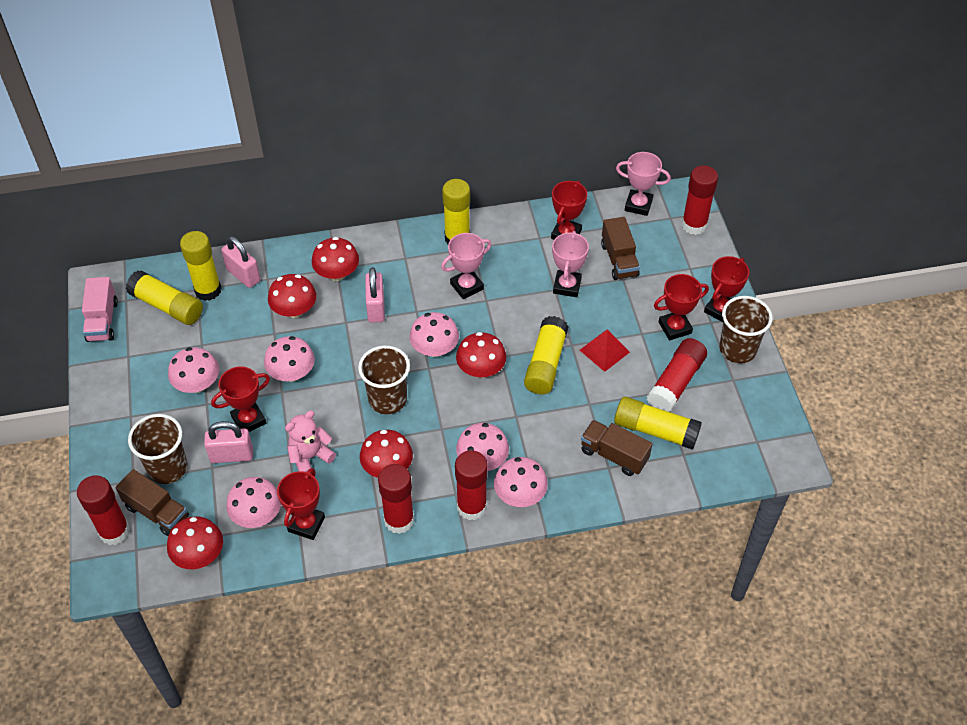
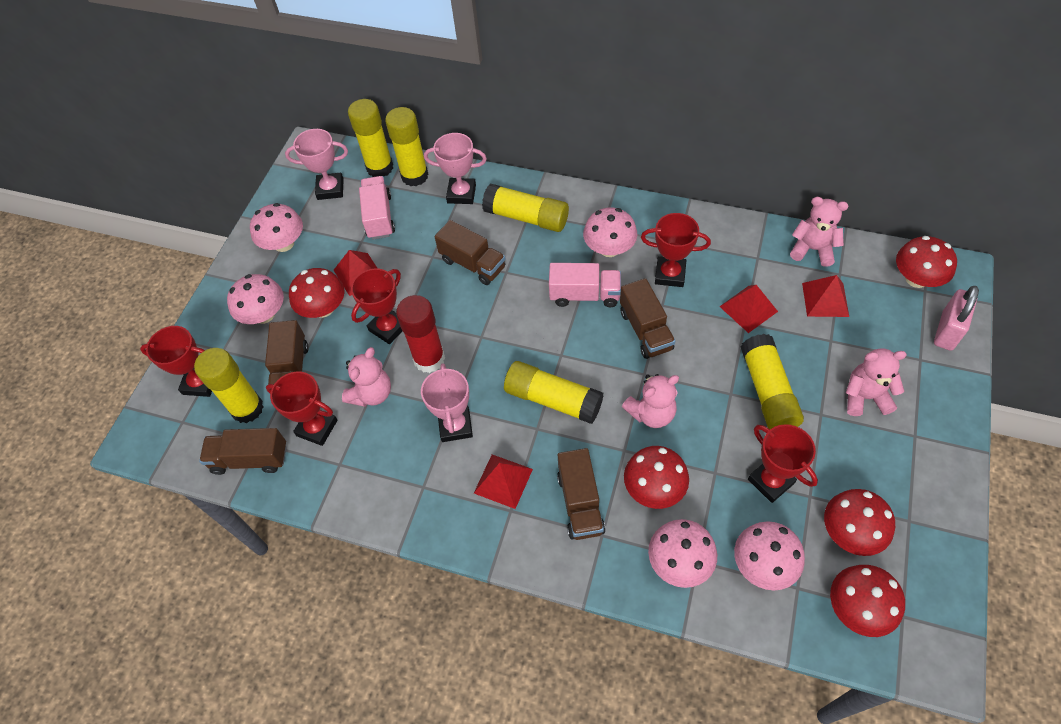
brown cup: 3 -> 0
brown truck: 3 -> 5
pink mushroom: 6 -> 5
pink padlock: 3 -> 1
pink teddy bear: 1 -> 4
pink truck: 1 -> 2
red glue stick: 5 -> 1
red pyramid: 1 -> 4
yellow glue stick: 5 -> 6

